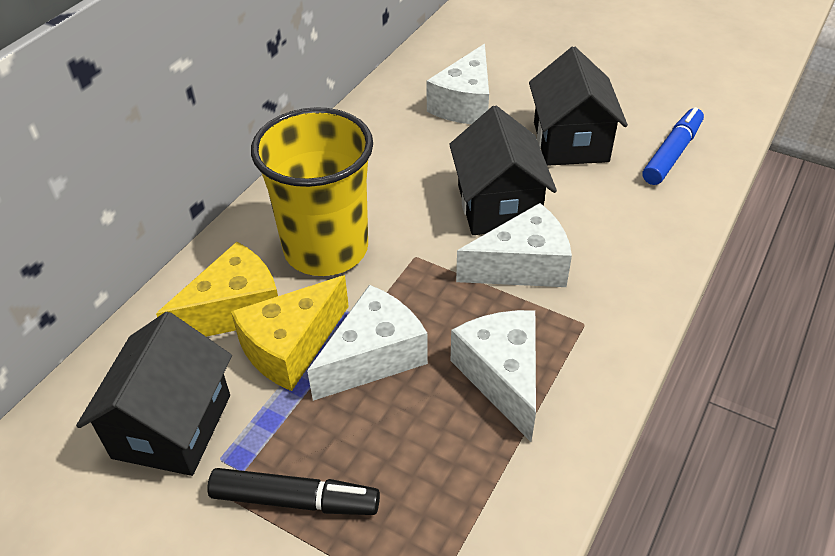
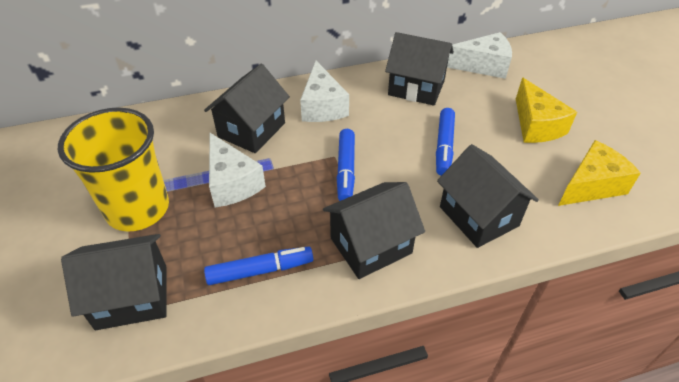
black house: 3 -> 5
black marker: 1 -> 0
blue marker: 1 -> 3
white cheese: 4 -> 3

